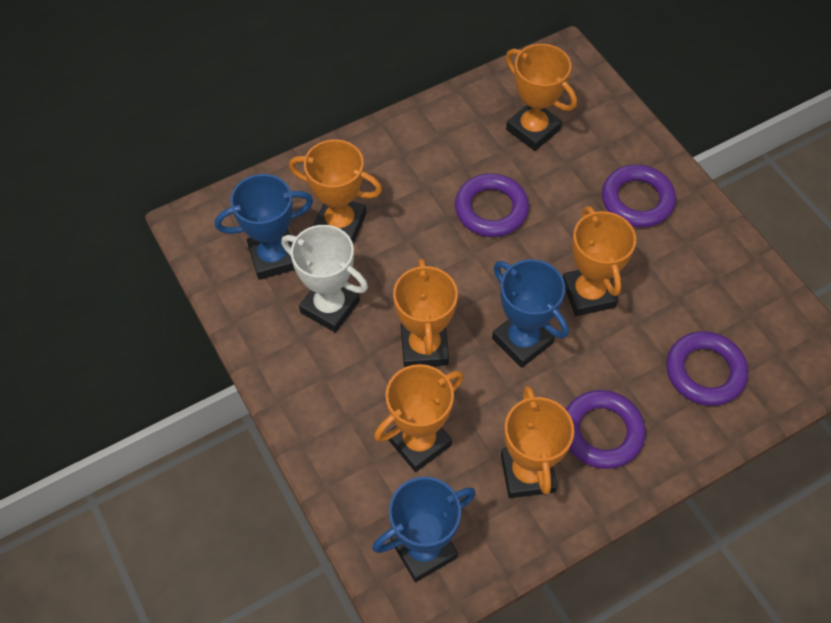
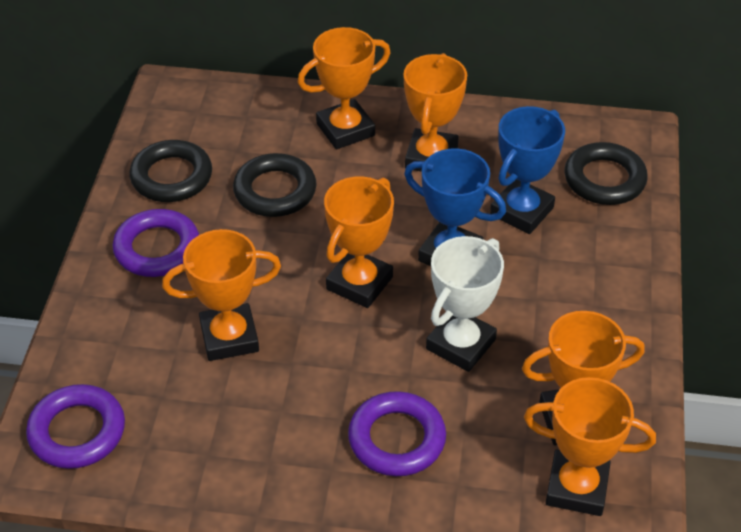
black ring: 0 -> 3
blue trophy: 3 -> 2
purple ring: 4 -> 3

